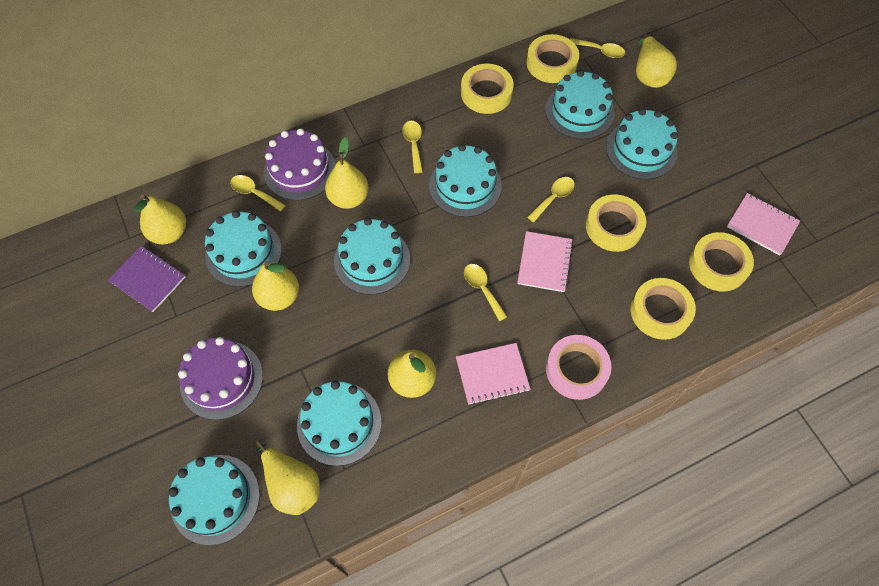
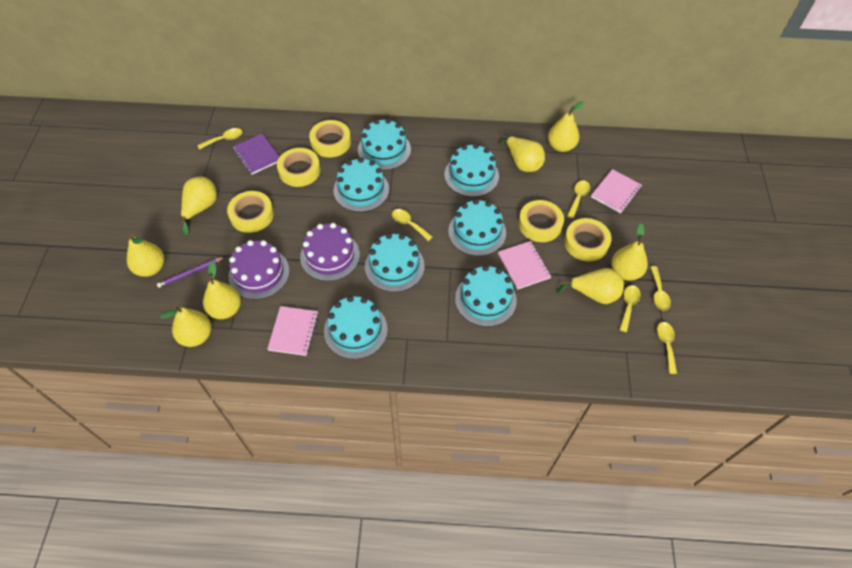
pink tape: 1 -> 0
purple pencil: 0 -> 1
yellow pear: 6 -> 8
yellow spoon: 5 -> 6

